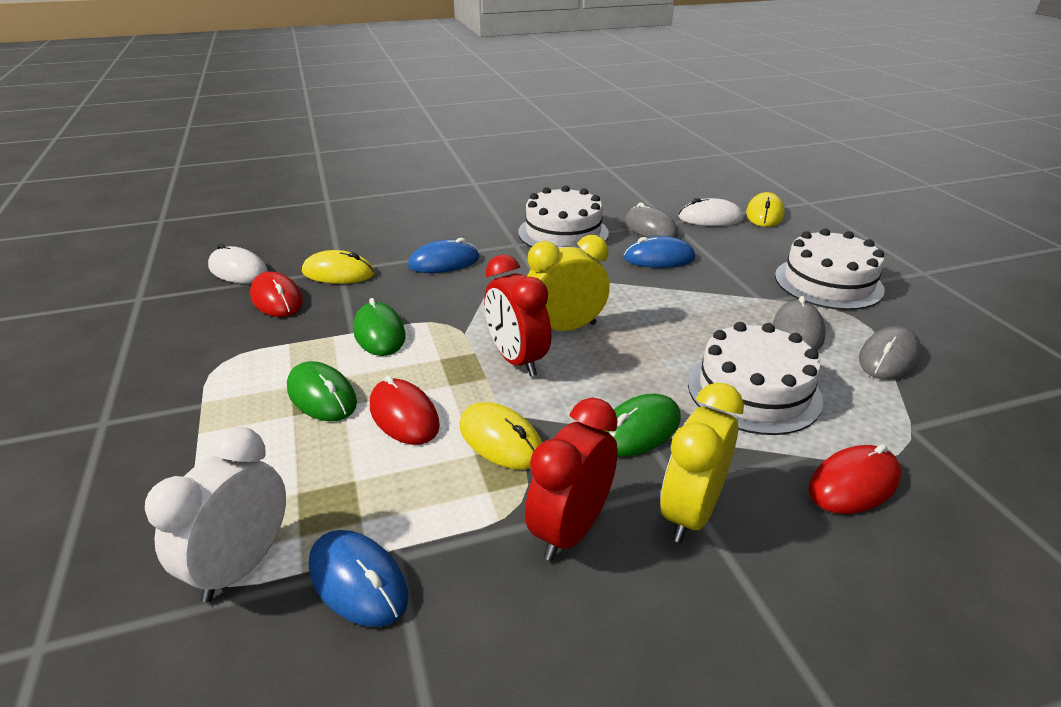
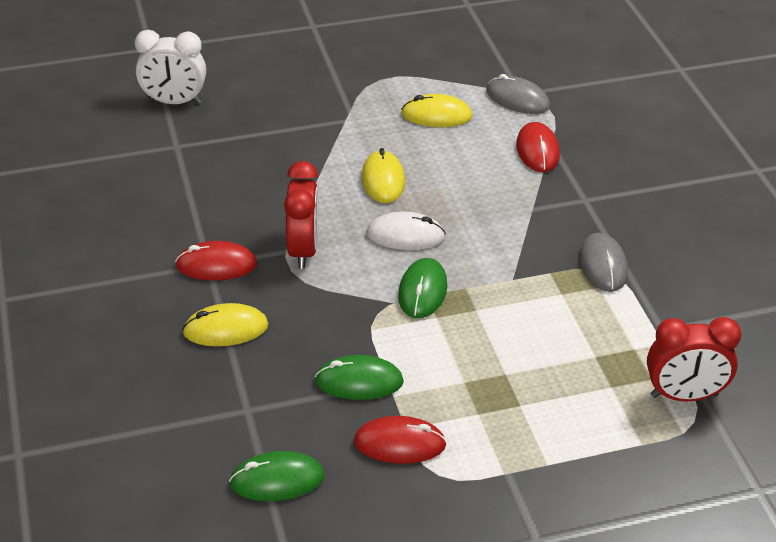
blue mouse: 3 -> 0
grey mouse: 3 -> 2
white cake: 3 -> 0
white mouse: 2 -> 1
yellow clock: 2 -> 0

